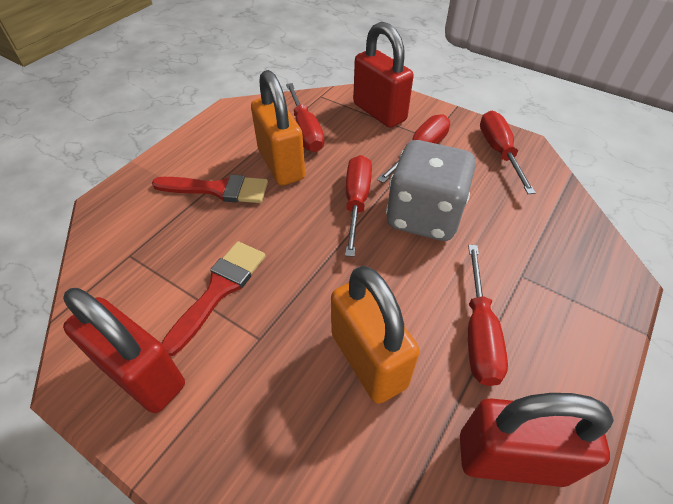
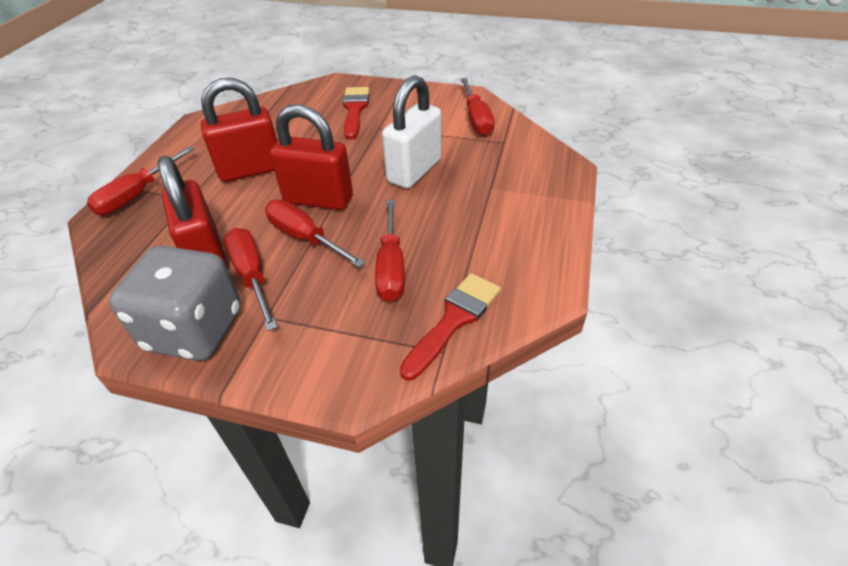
orange padlock: 2 -> 0
white padlock: 0 -> 1

